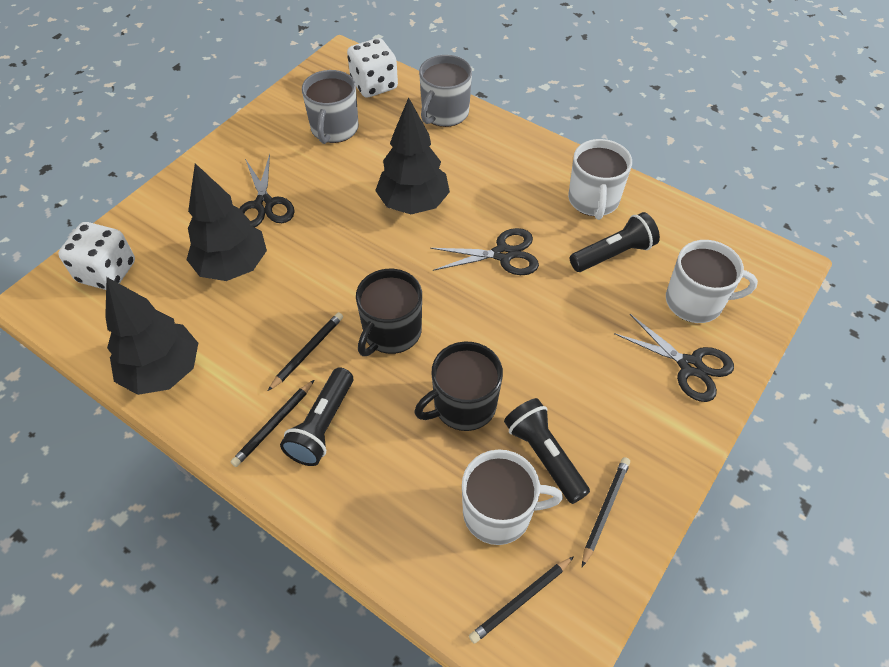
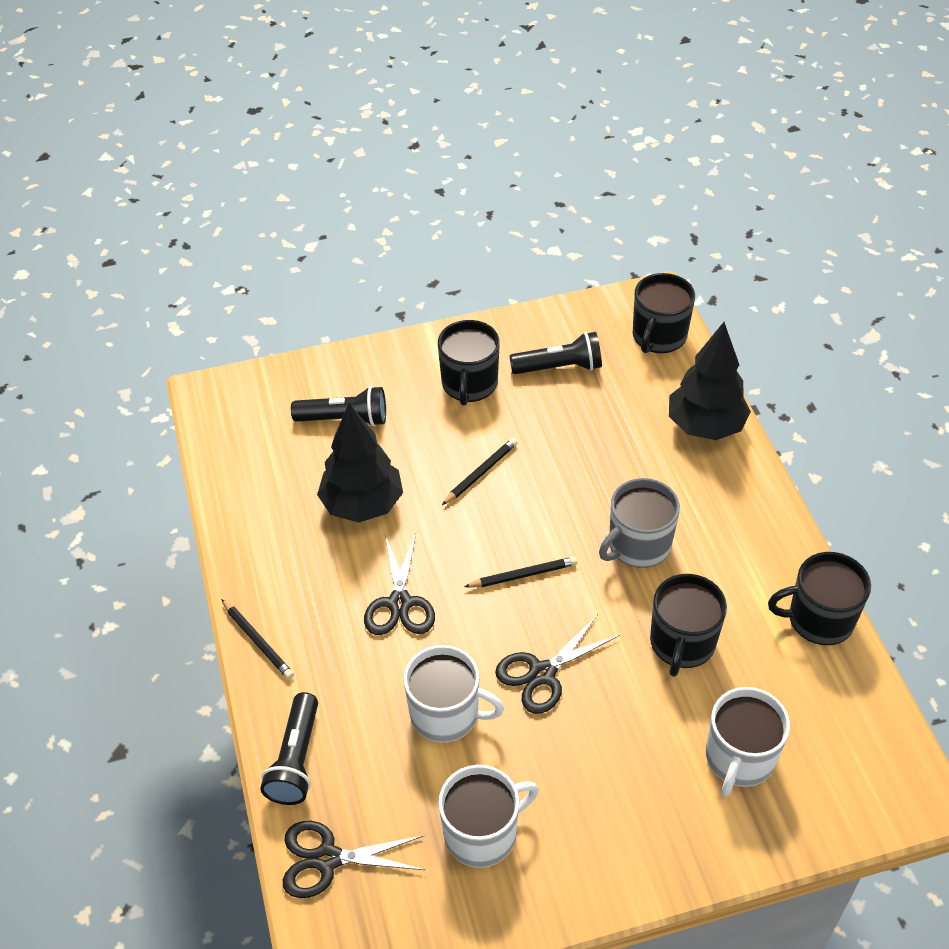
black mug: 2 -> 4
black pencil: 4 -> 3
black tree: 3 -> 2
grey mug: 2 -> 1
white dice: 2 -> 0

